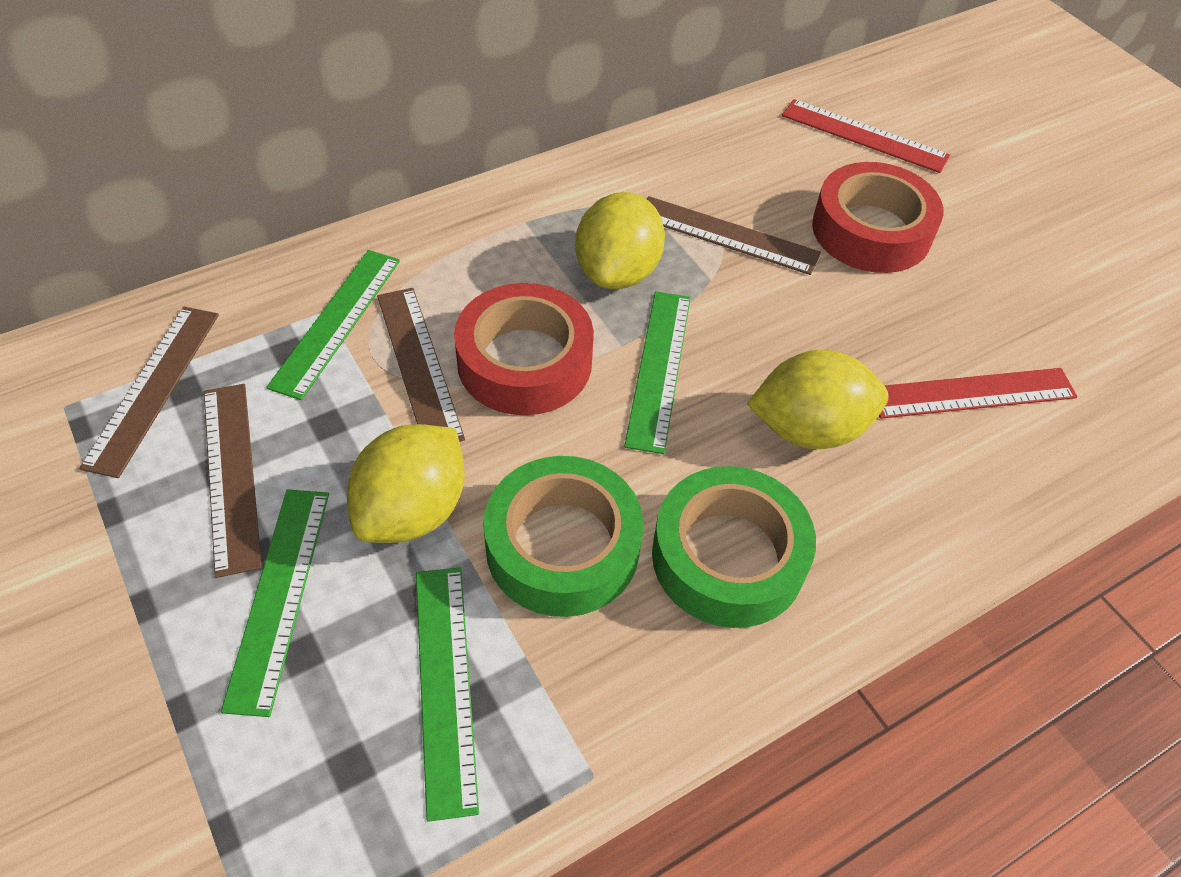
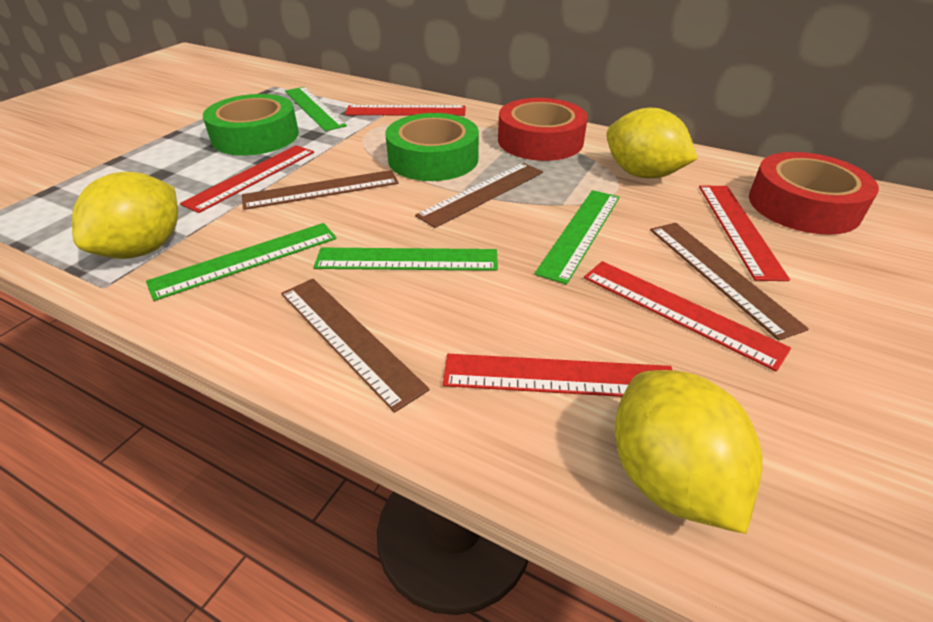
red ruler: 2 -> 5

